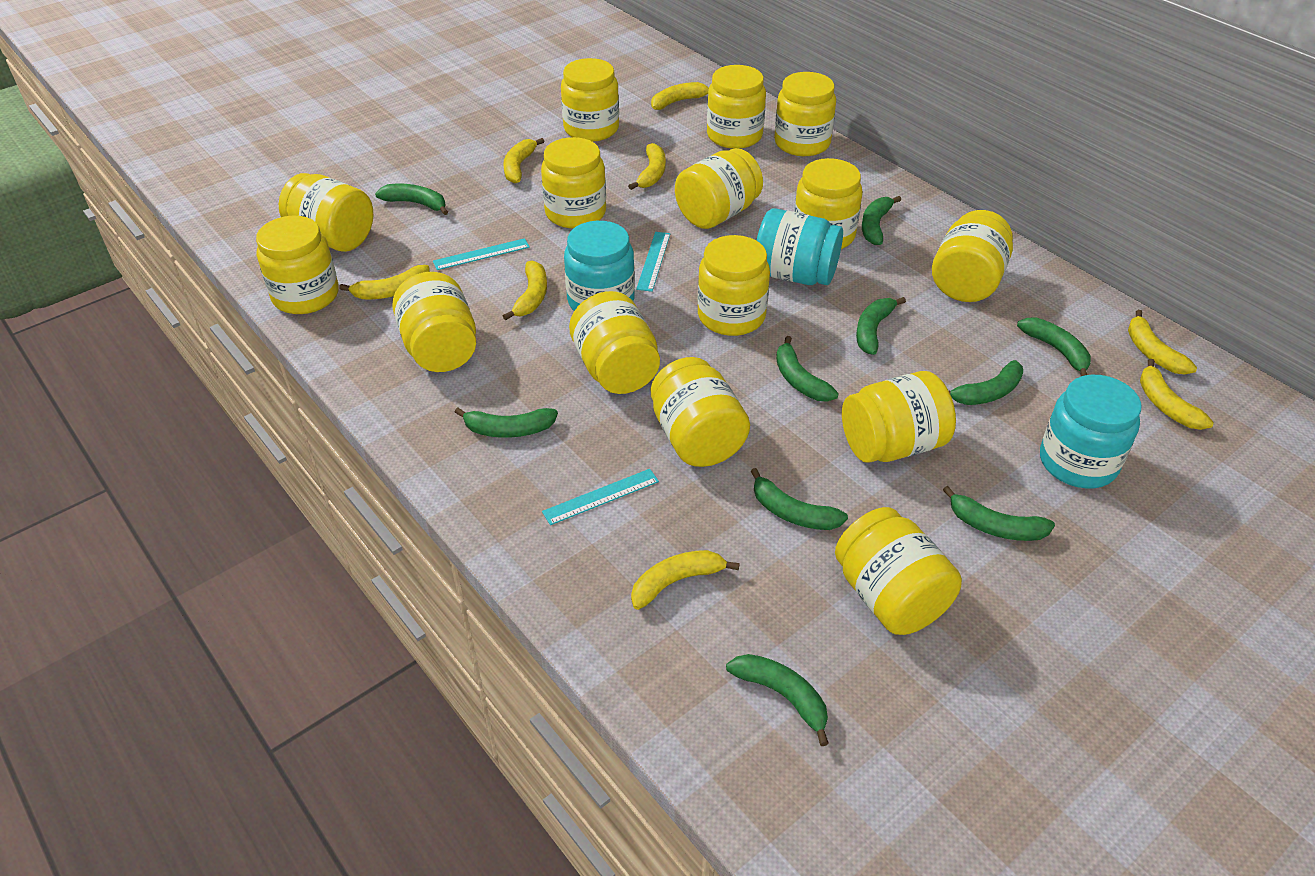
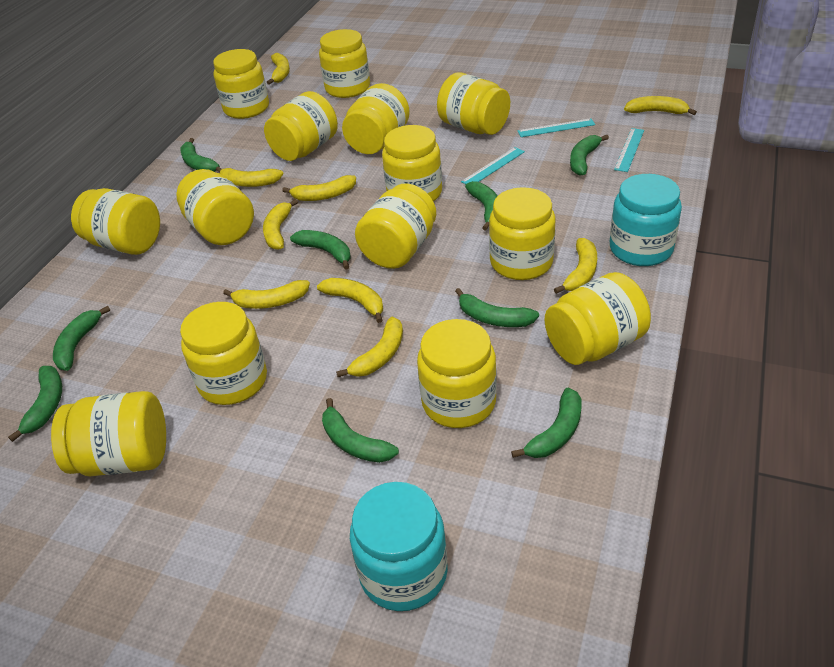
green banana: 10 -> 9
turquoise jar: 3 -> 2
yellow banana: 8 -> 9
yellow jar: 15 -> 14

